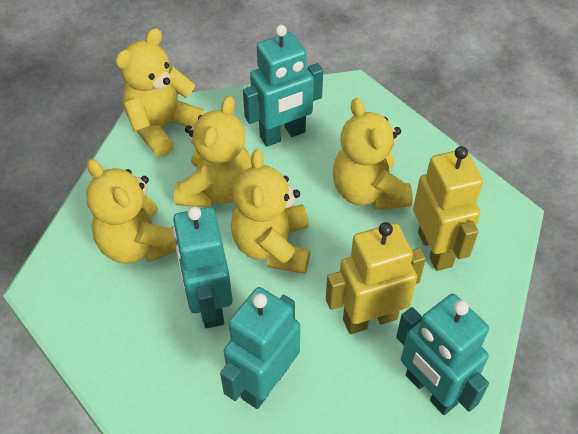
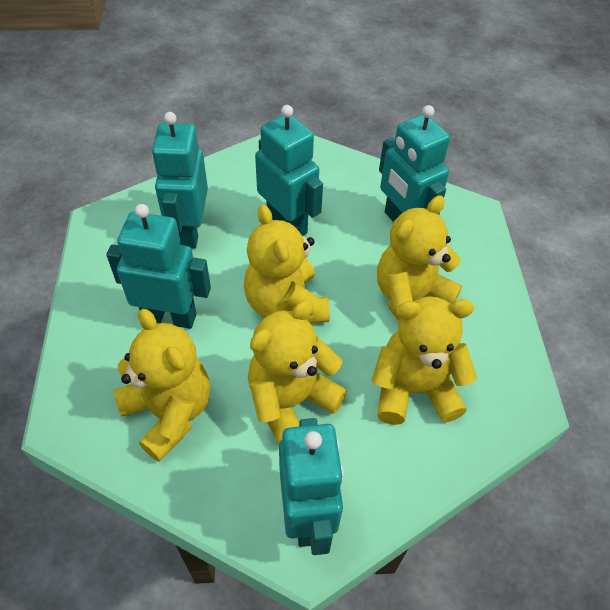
turquoise robot: 4 -> 5
yellow robot: 2 -> 0

